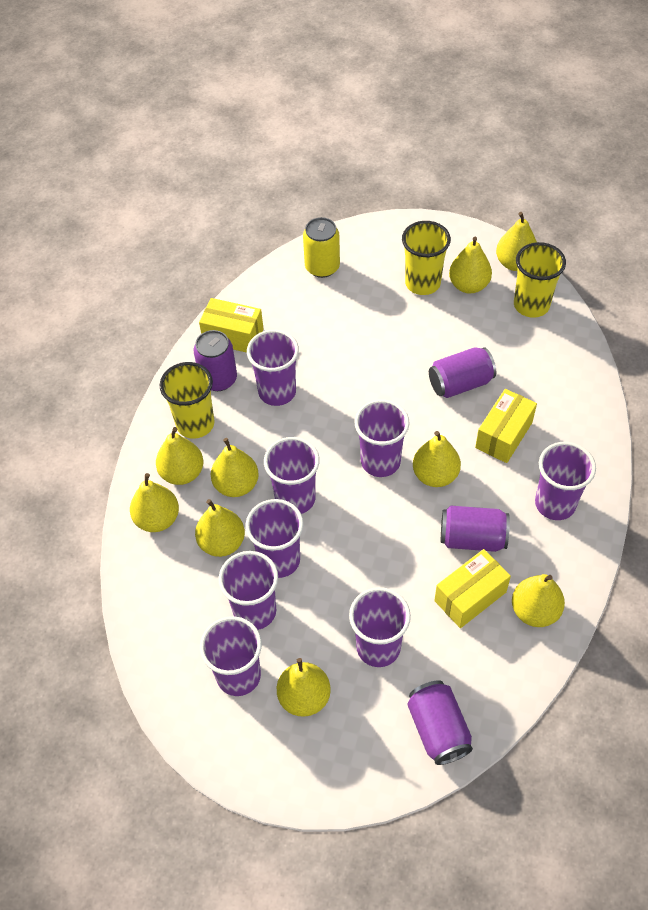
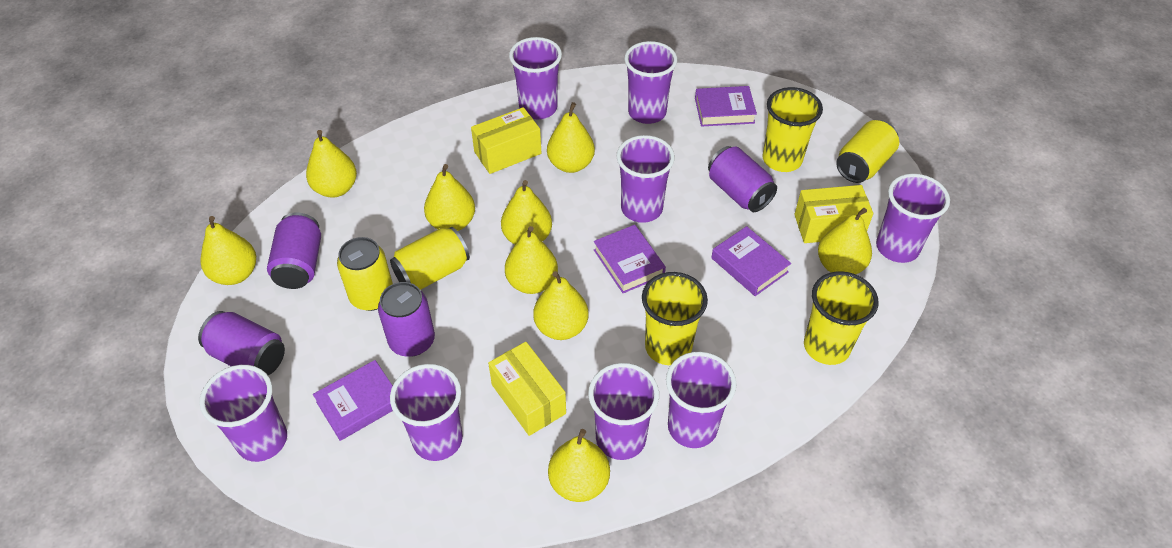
purple book: 0 -> 4
yellow can: 1 -> 3

